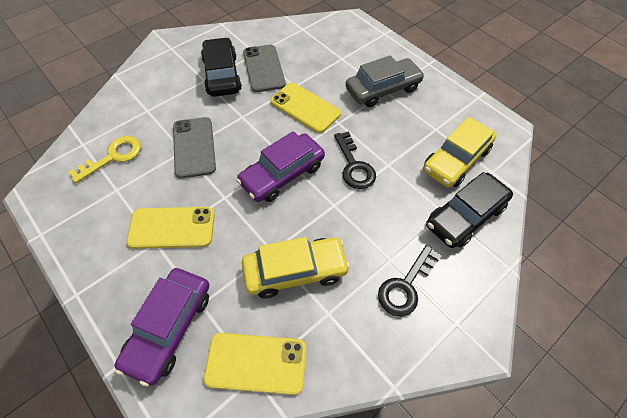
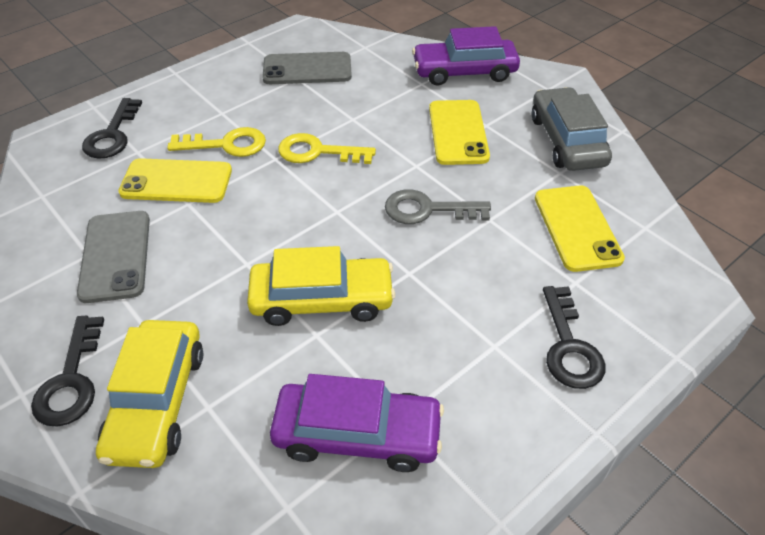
black car: 2 -> 0
black key: 2 -> 3
grey key: 0 -> 1
yellow key: 1 -> 2

